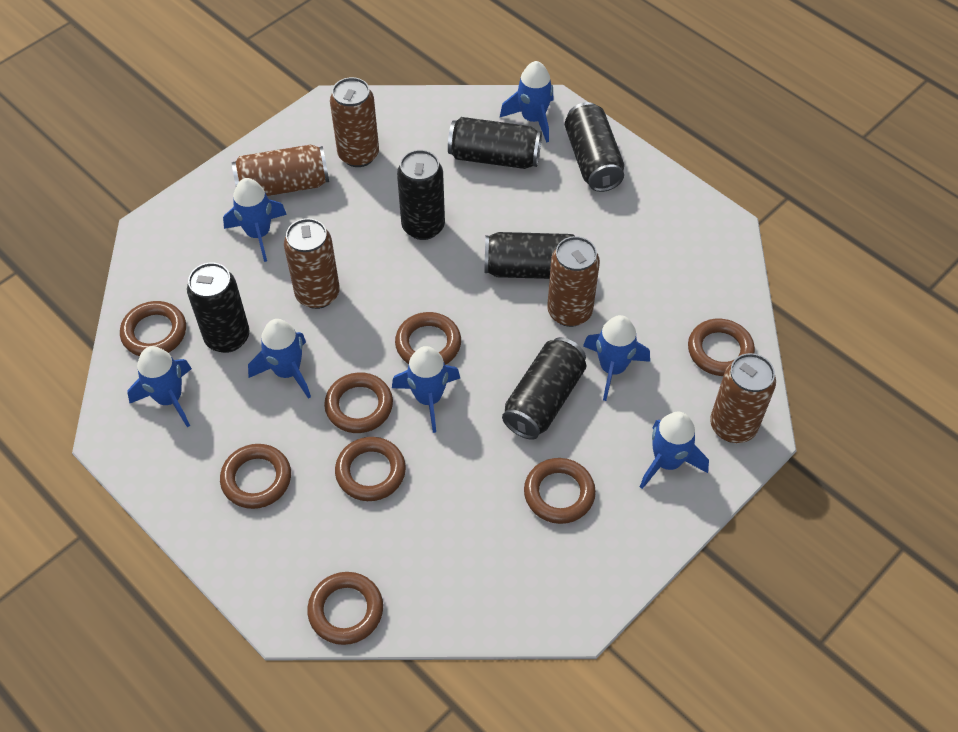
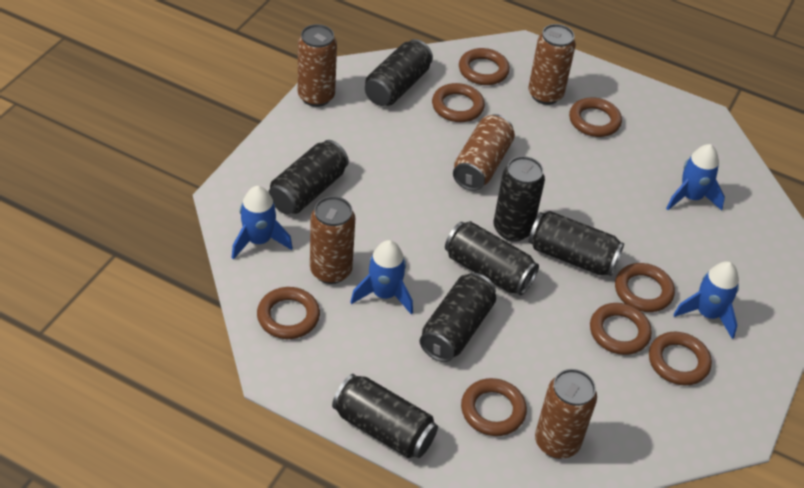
black can: 6 -> 7
blue rocket: 7 -> 4

